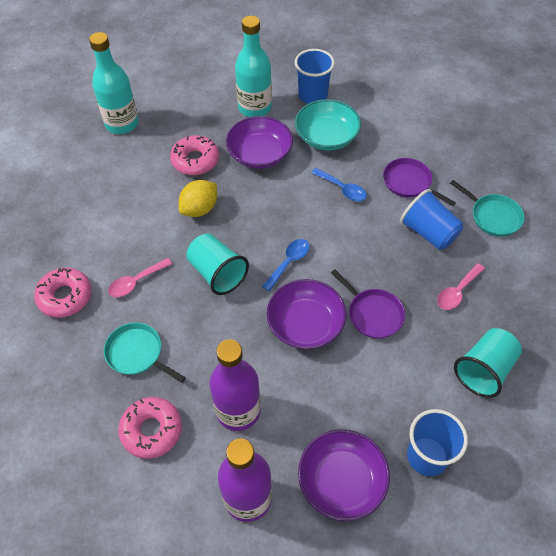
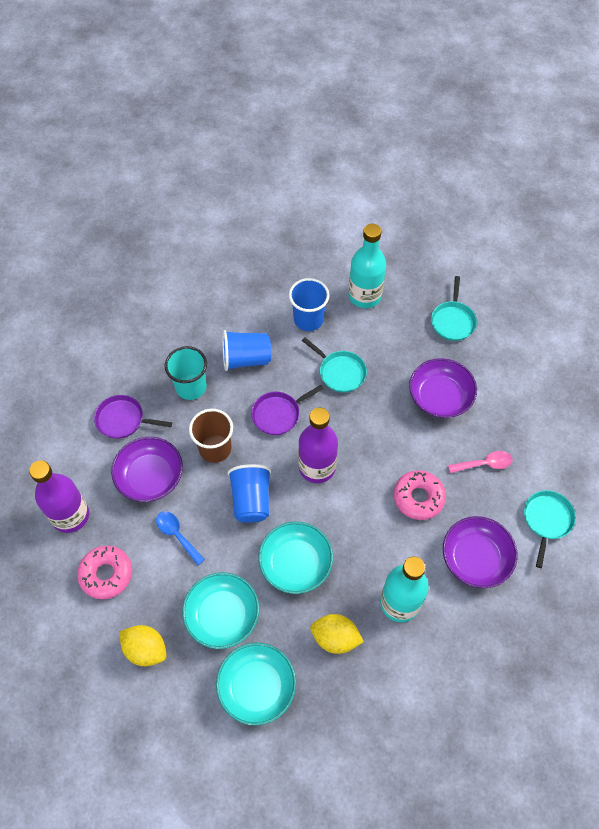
blue spoon: 2 -> 1
brown cup: 0 -> 1
pink donut: 3 -> 2
pink spoon: 2 -> 1
turquoise bowl: 1 -> 3
turquoise cup: 2 -> 1
turquoise pan: 2 -> 3
yellow lemon: 1 -> 2

